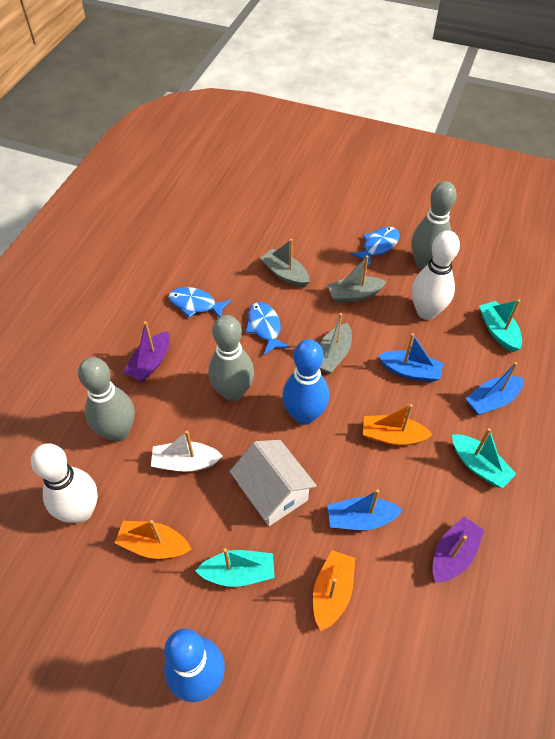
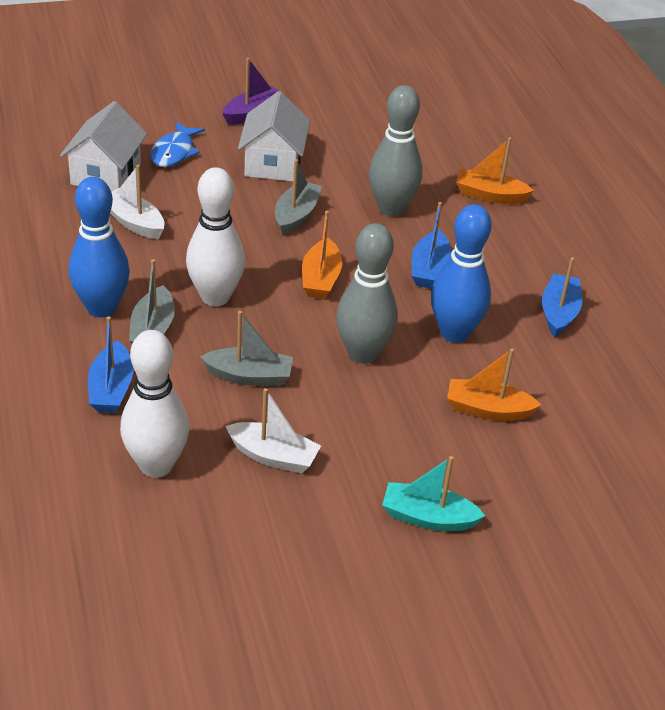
blue fish: 3 -> 1
grey bowling pin: 3 -> 2
purple boat: 2 -> 1
turquoise boat: 3 -> 1
white boat: 1 -> 2
white house: 1 -> 2

